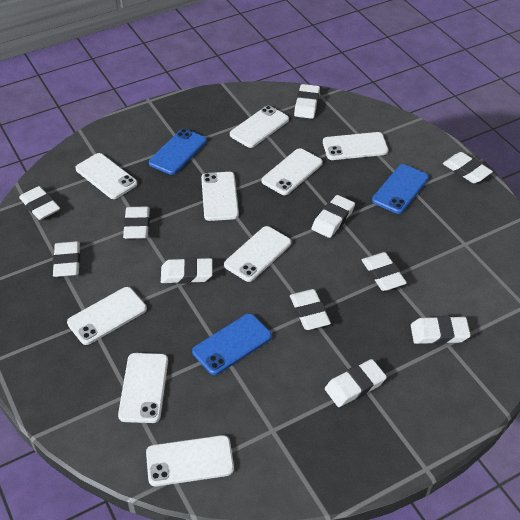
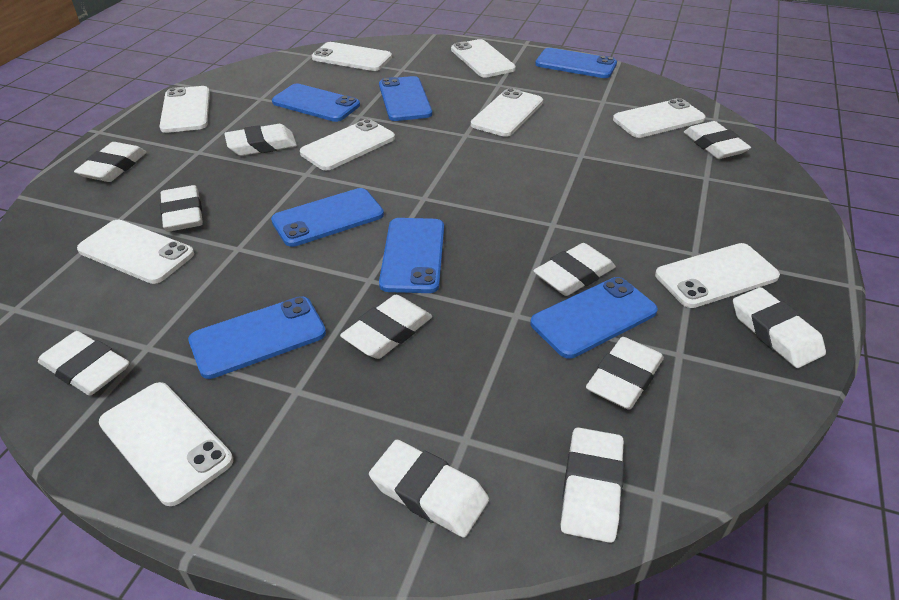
blue phone: 3 -> 7

